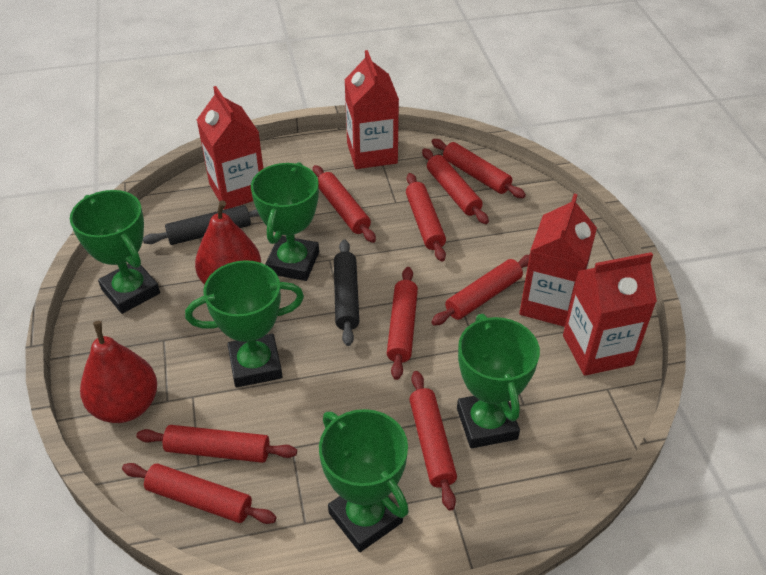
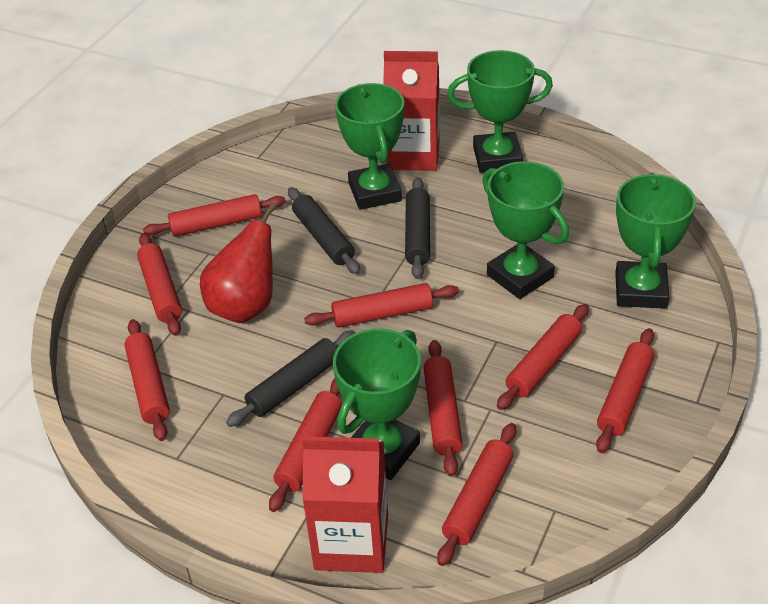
black rolling pin: 2 -> 3
red carton: 4 -> 2
red pear: 2 -> 1

